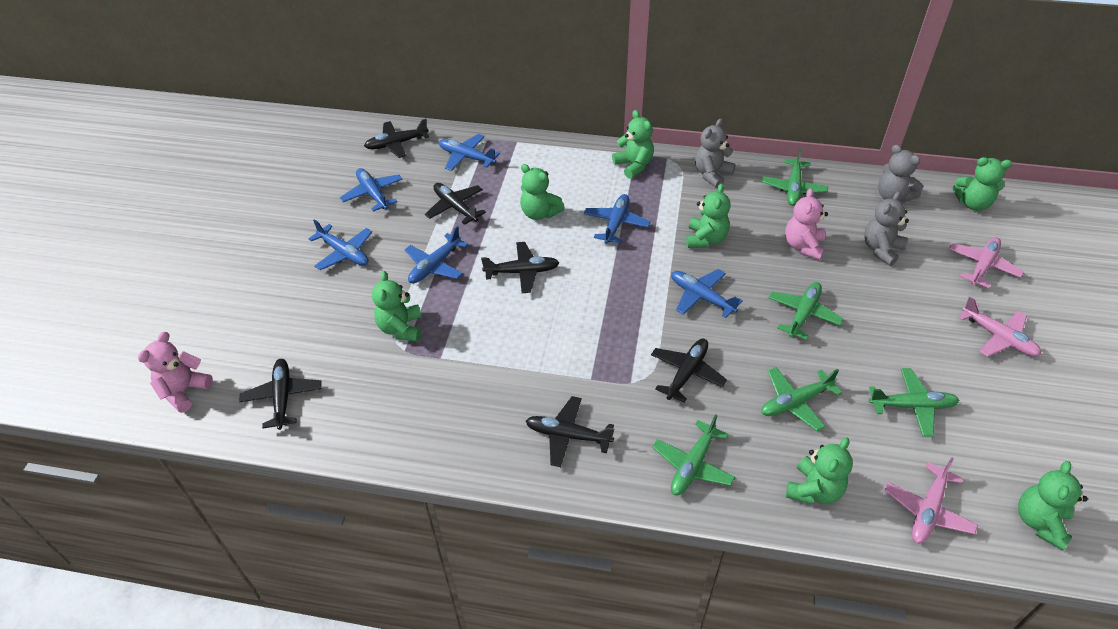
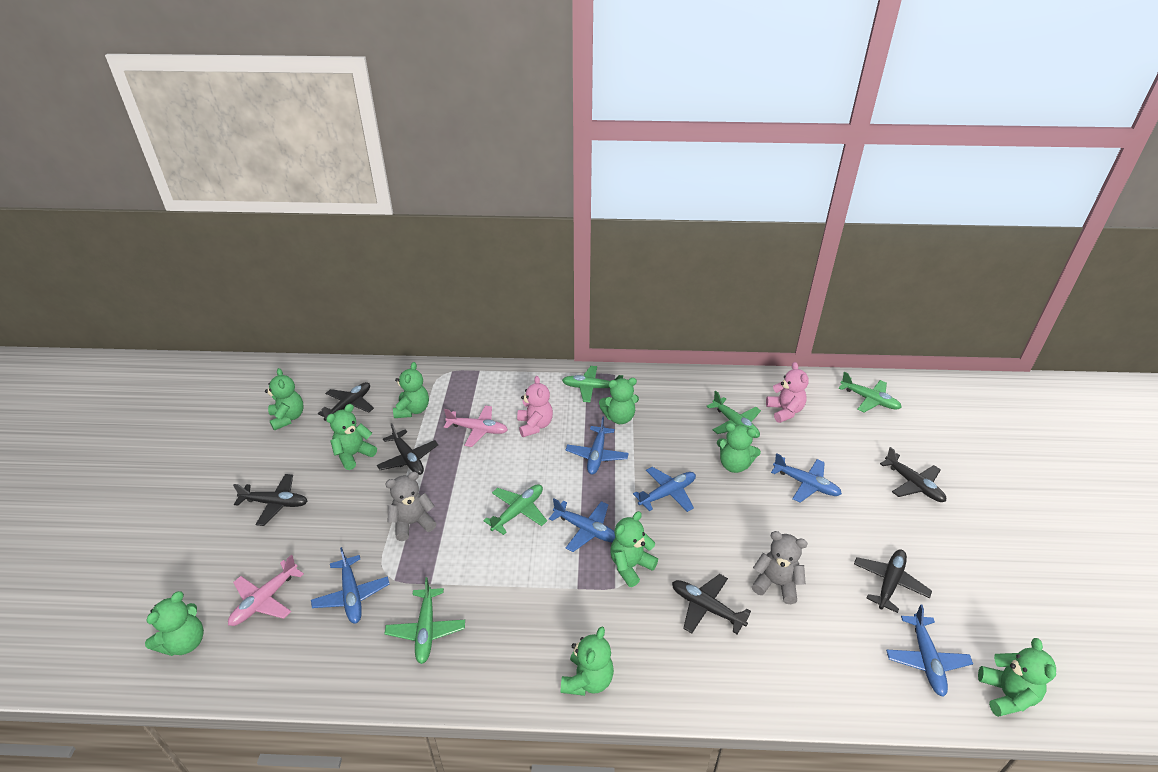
green teddy bear: 7 -> 9
grey teddy bear: 3 -> 2
pink plane: 3 -> 2

